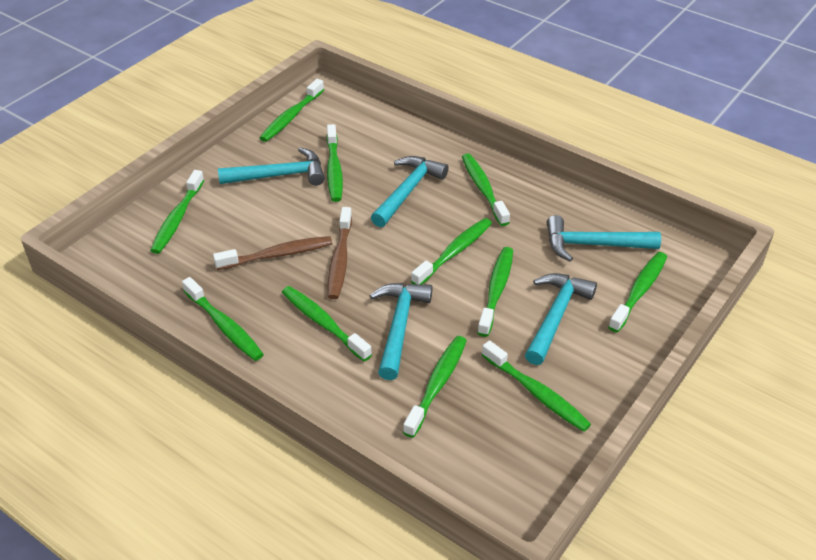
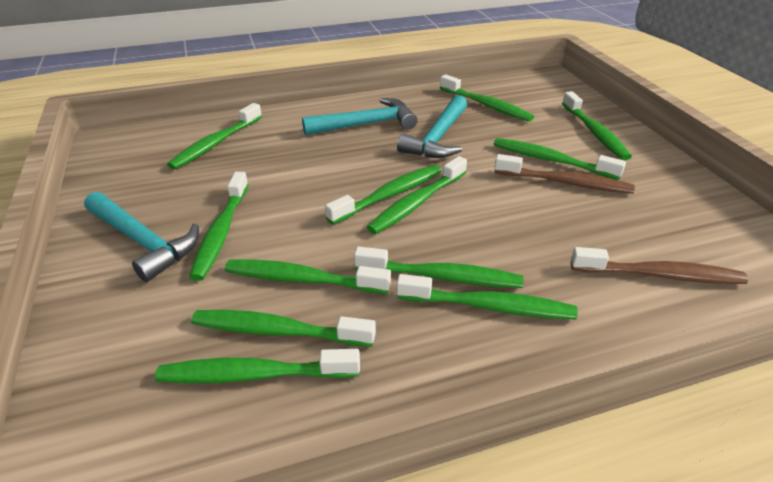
green toothbrush: 11 -> 12
turquoise hammer: 5 -> 3

